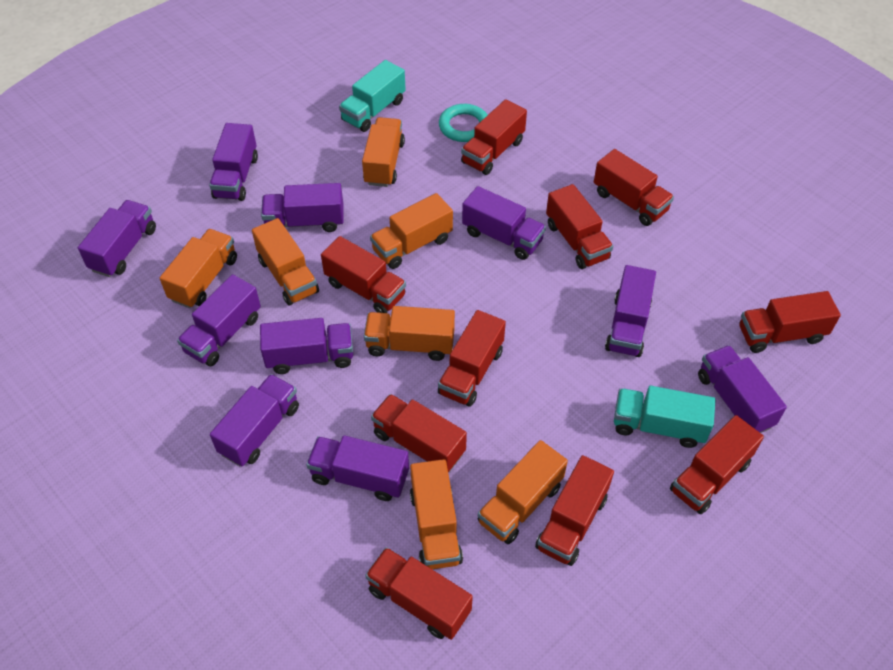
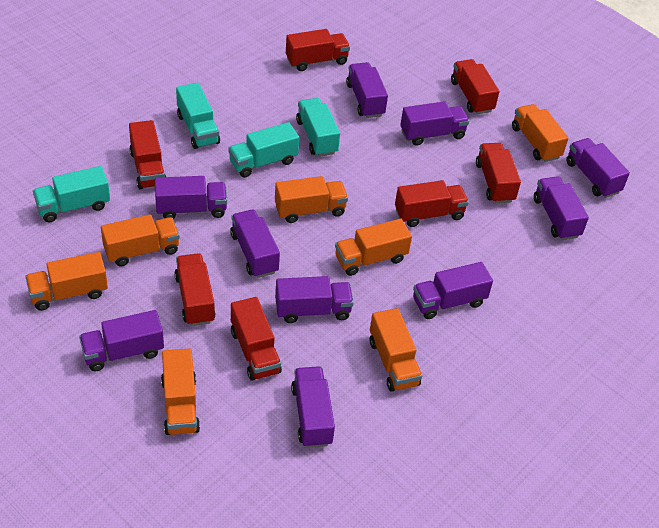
red truck: 10 -> 7
turquoise ring: 1 -> 0
turquoise truck: 2 -> 4

